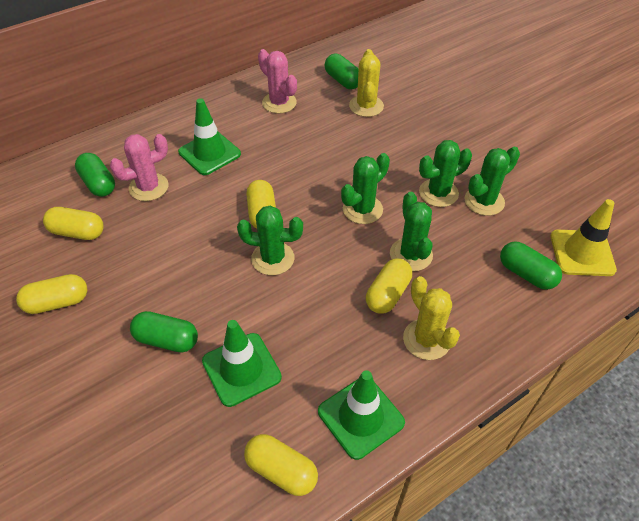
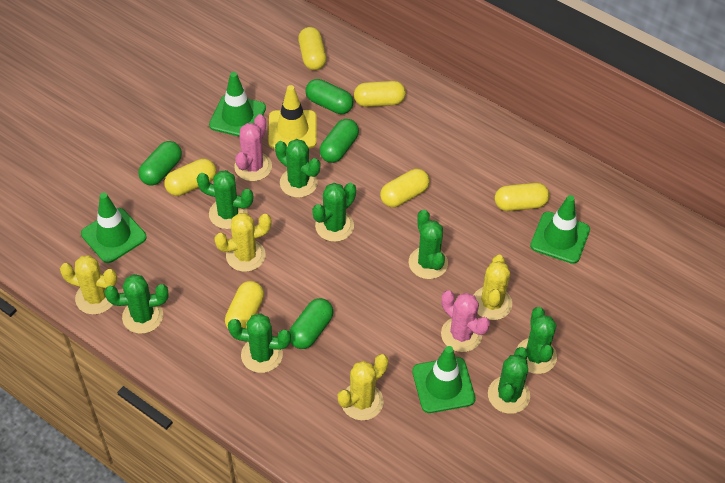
green cactus: 5 -> 8
green traffic cone: 3 -> 4
yellow cactus: 2 -> 4
yellow capsule: 5 -> 6

